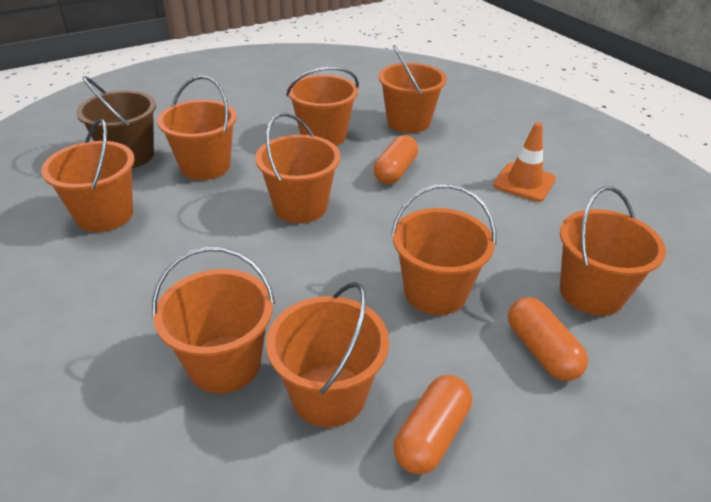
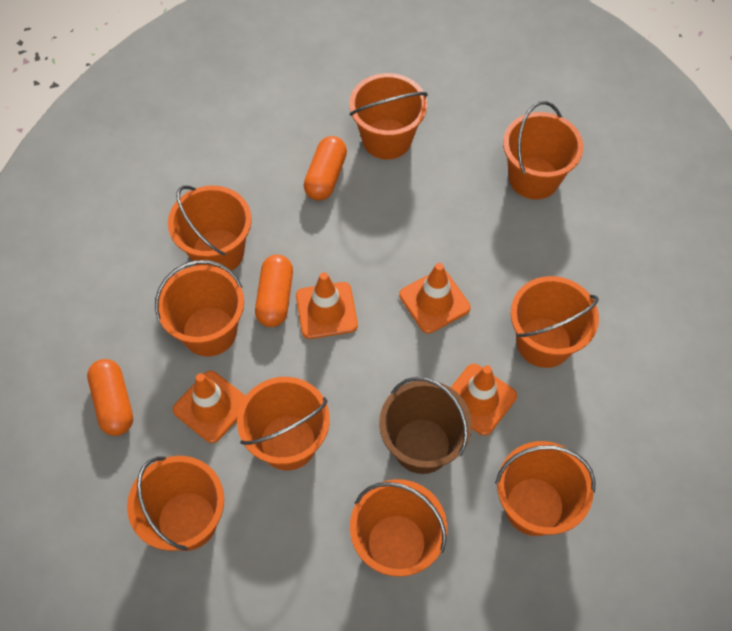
orange traffic cone: 1 -> 4

